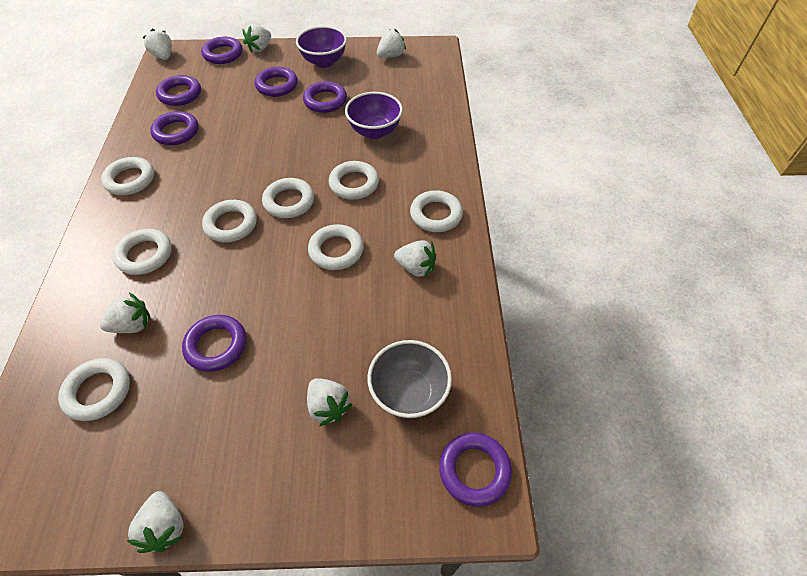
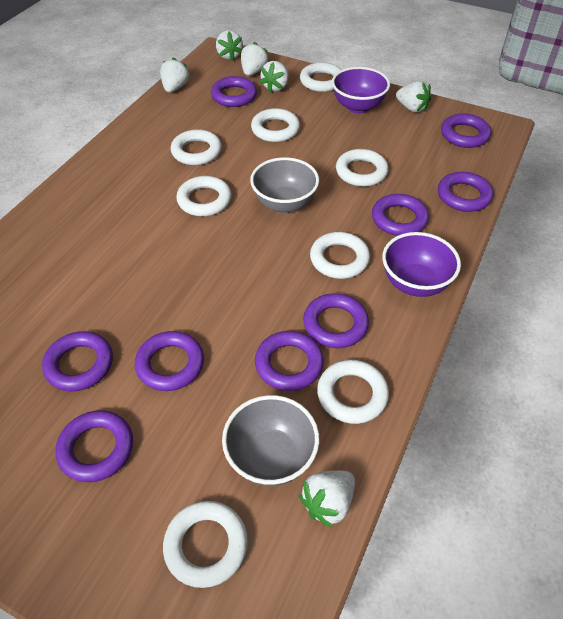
grey bowl: 1 -> 2
purple ring: 7 -> 9
white strawberry: 7 -> 6

